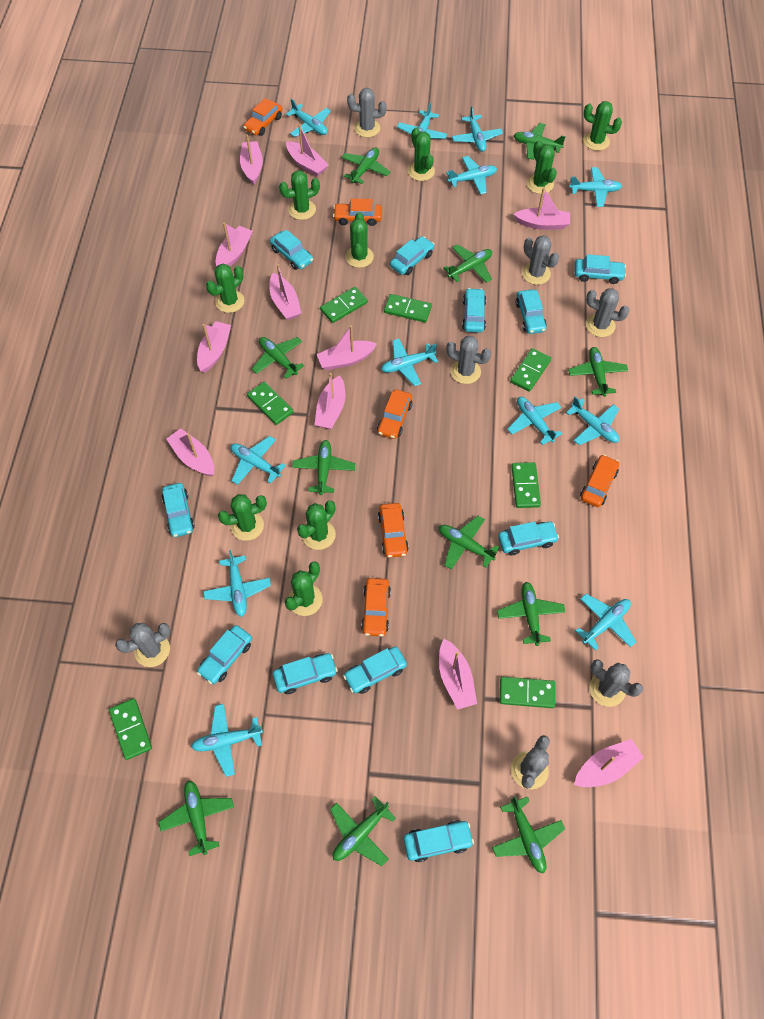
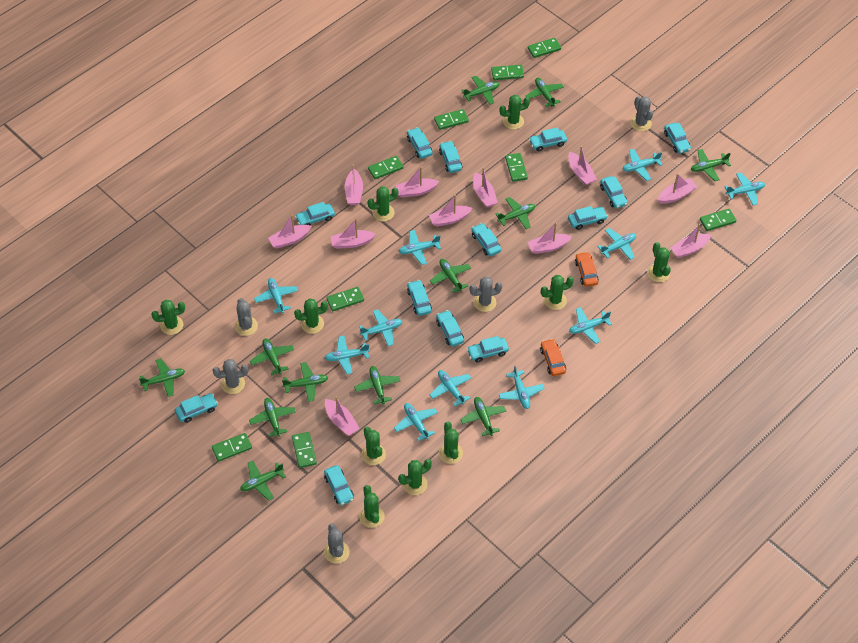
green cactus: 9 -> 10
green domino: 7 -> 9
green plane: 11 -> 12
grey cactus: 7 -> 5
orange car: 6 -> 2
turquoise car: 11 -> 13
turquoise plane: 12 -> 11

